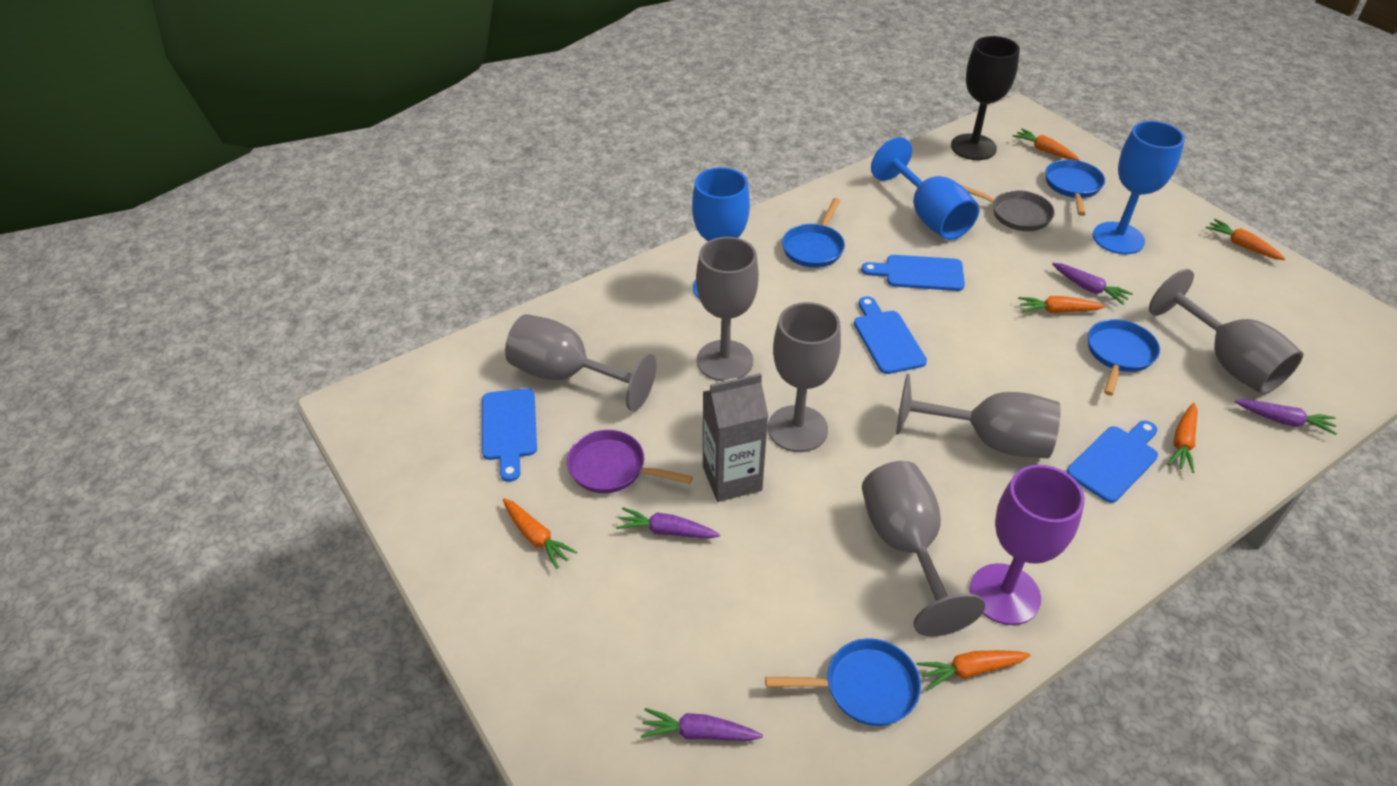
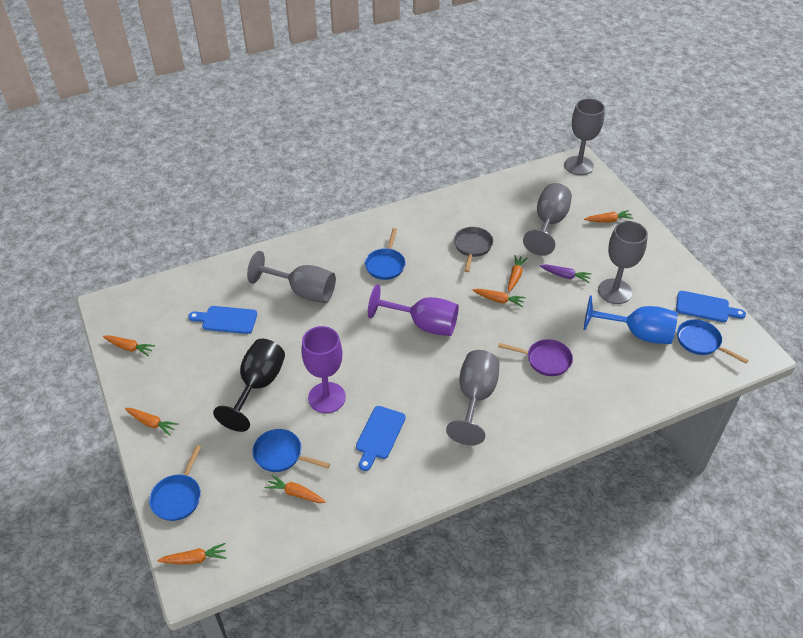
blue cutting board: 4 -> 3
blue goblet: 3 -> 1
grey carton: 1 -> 0
grey goblet: 6 -> 5
orange carrot: 6 -> 7
purple carrot: 4 -> 1
purple goblet: 1 -> 2

